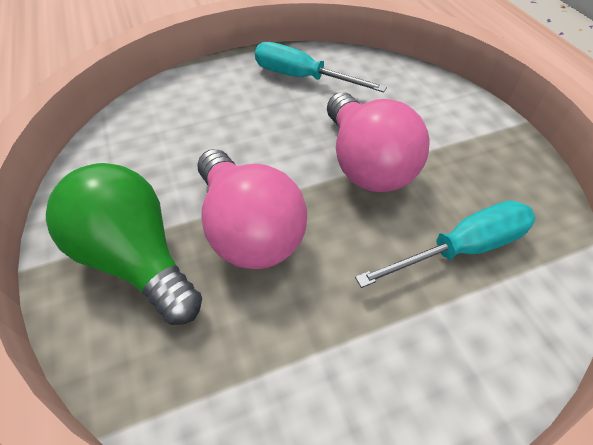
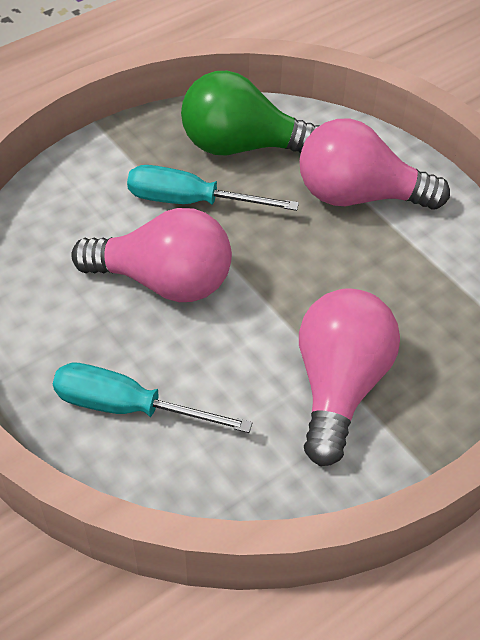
pink light bulb: 2 -> 3

